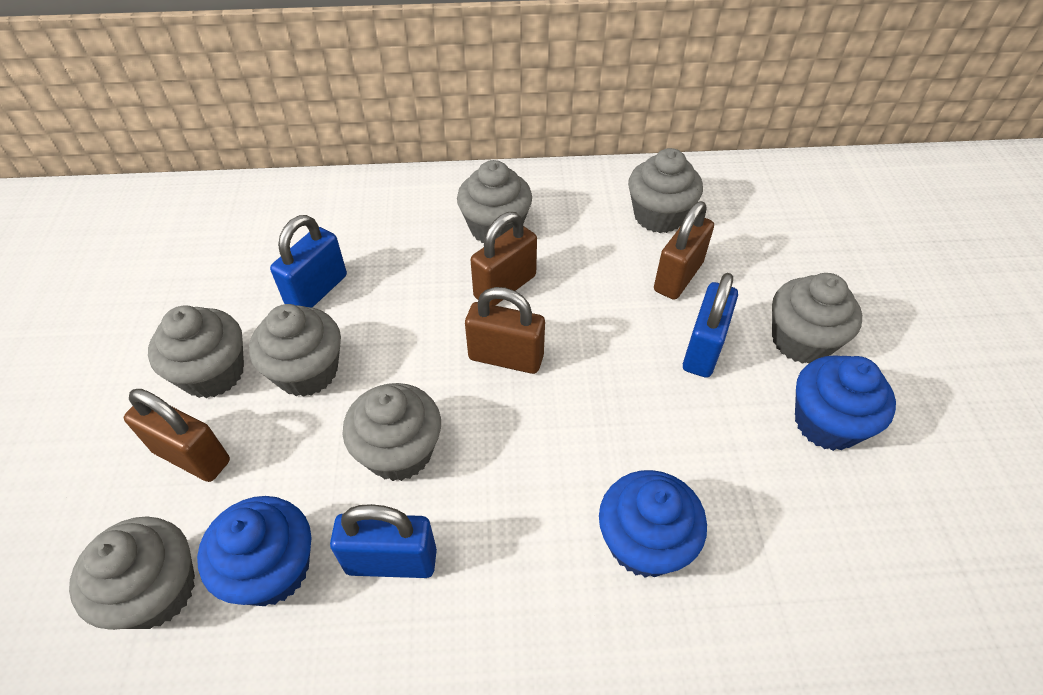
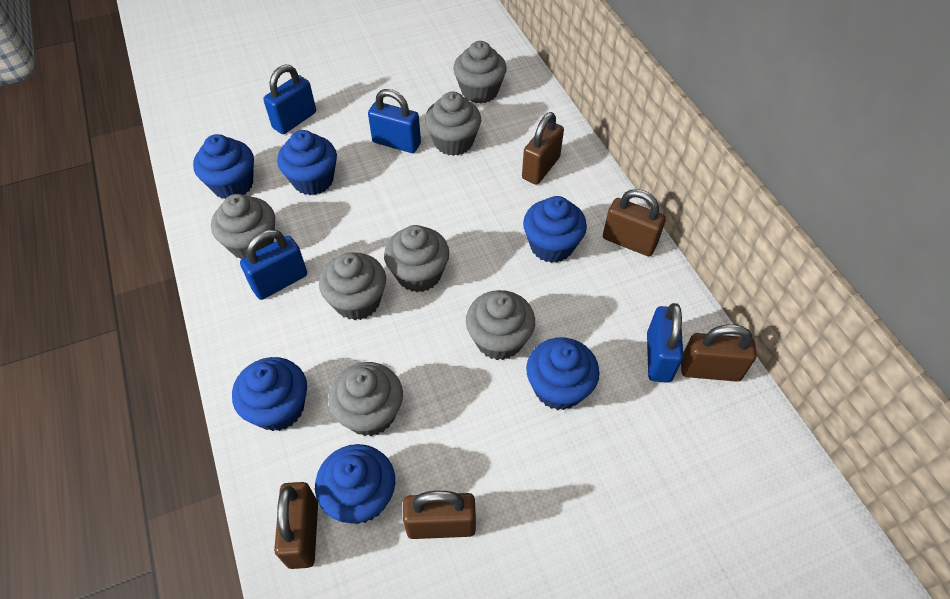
blue cupcake: 3 -> 6
blue padlock: 3 -> 4
brown padlock: 4 -> 5

